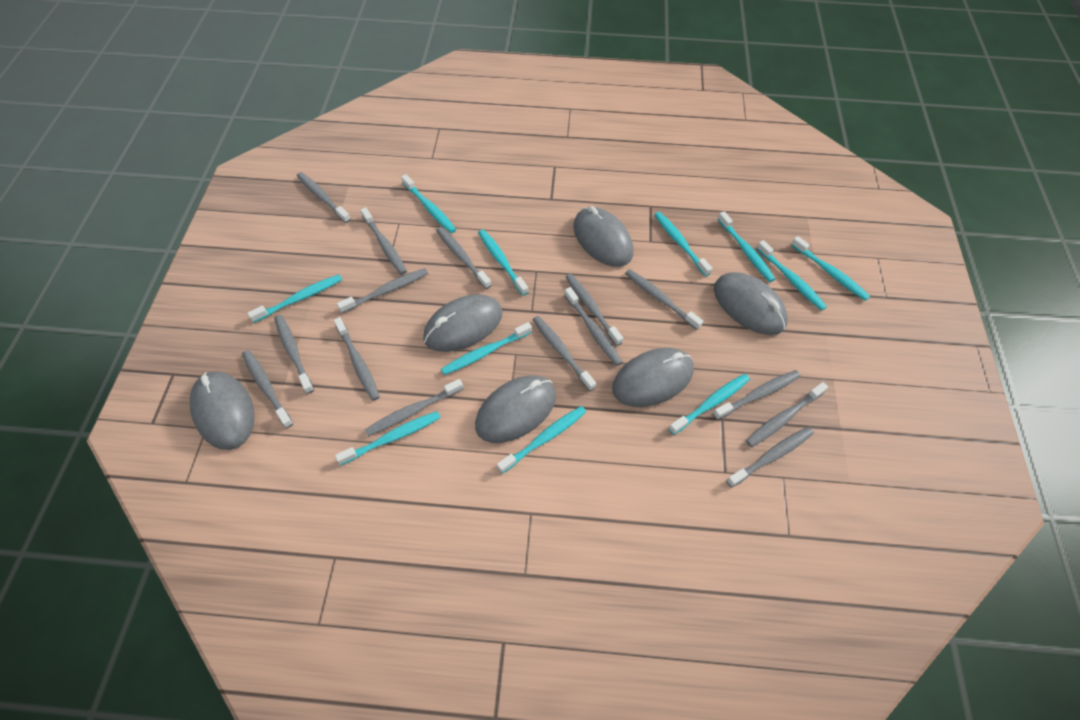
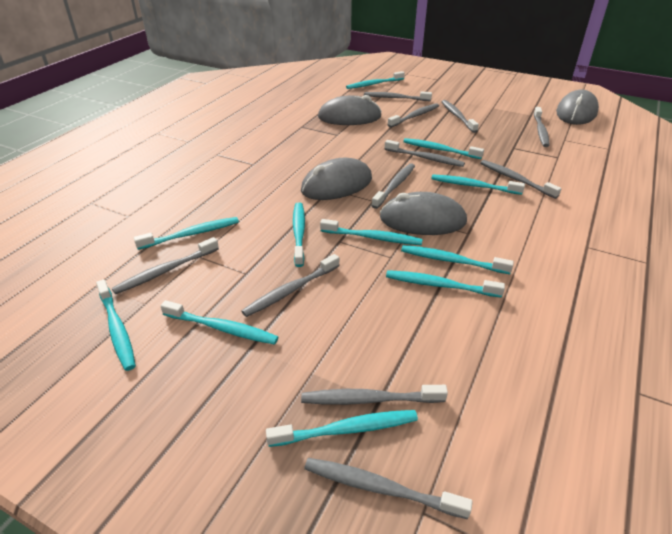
grey mouse: 6 -> 4
grey toothbrush: 15 -> 11

